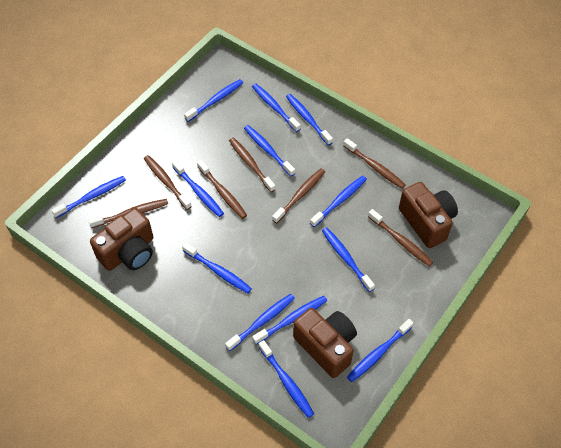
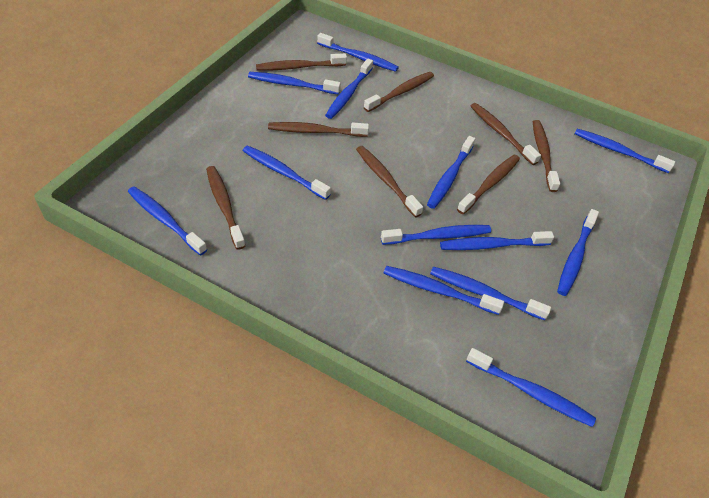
brown camera: 3 -> 0
brown toothbrush: 7 -> 8

